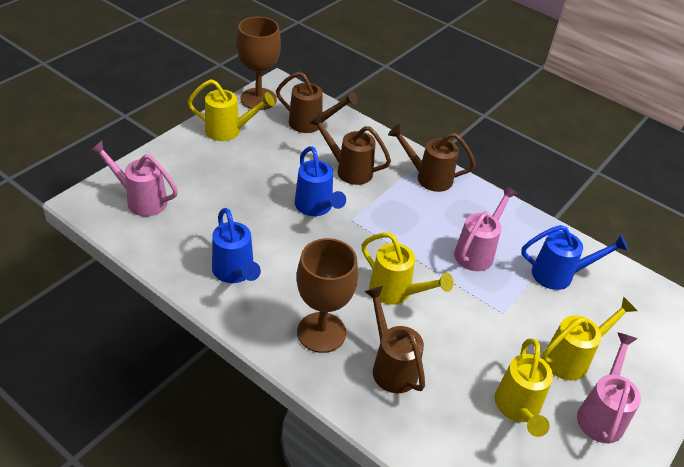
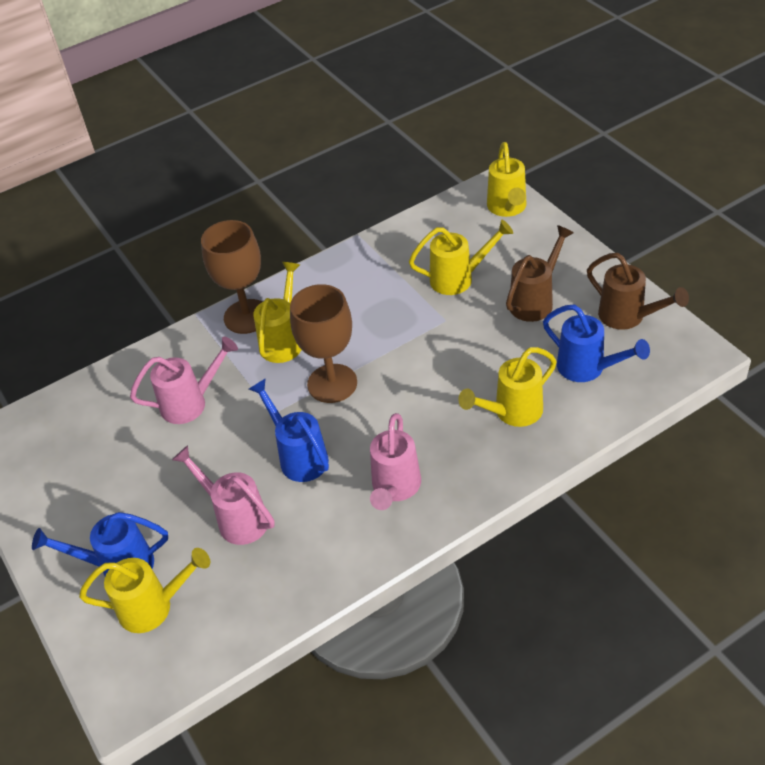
brown watering can: 4 -> 2
yellow watering can: 4 -> 5

